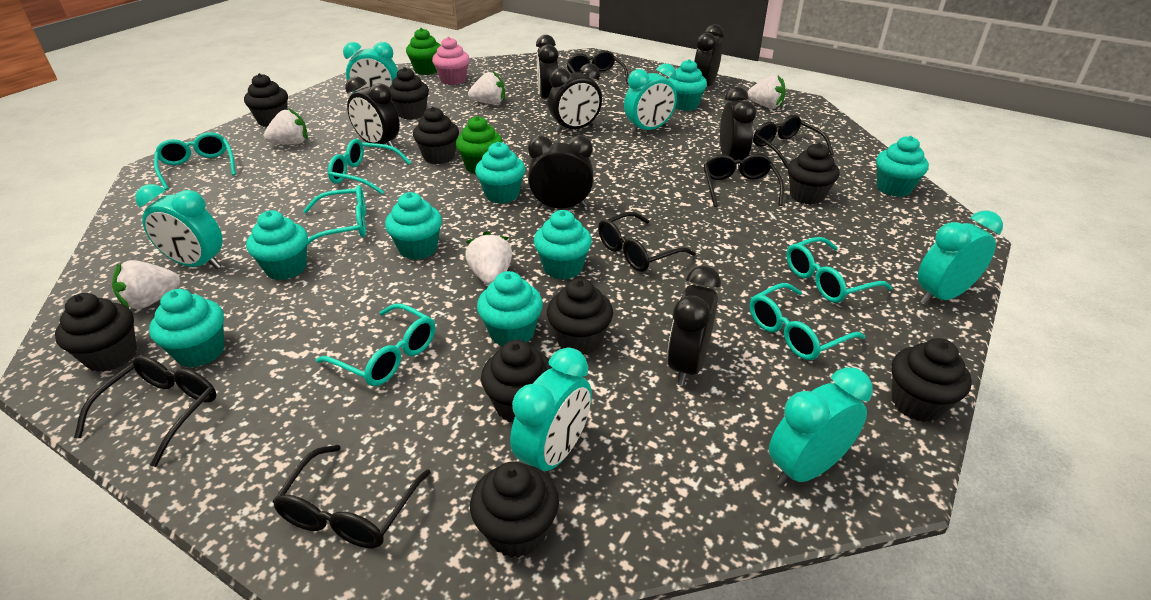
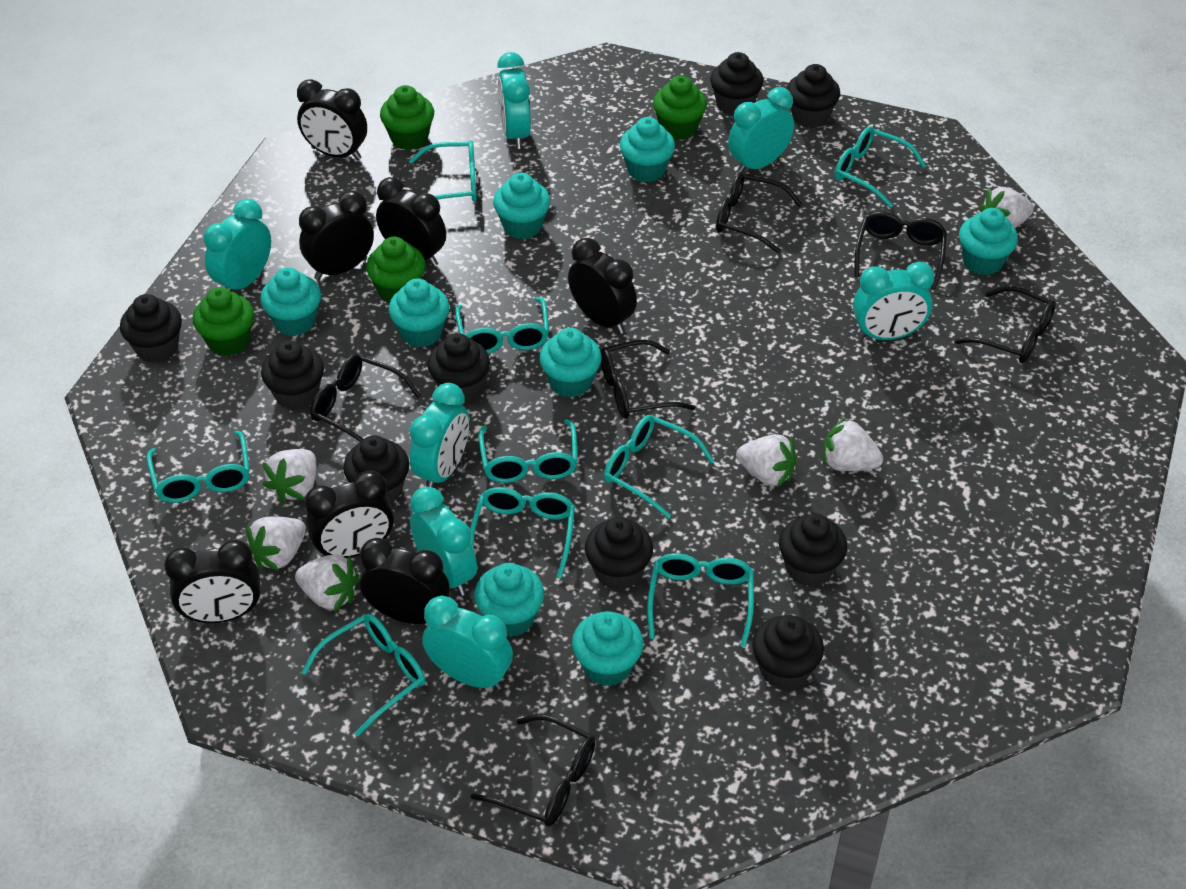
green cupcake: 2 -> 4
pink cupcake: 1 -> 0
turquoise clock: 6 -> 7
turquoise glasses: 6 -> 9
white strawberry: 5 -> 6

